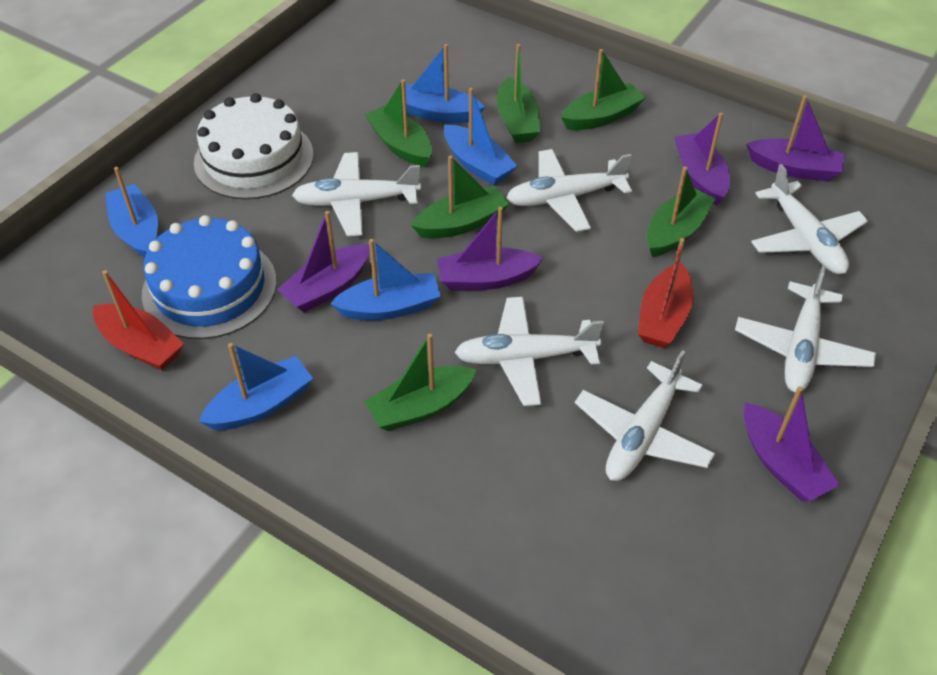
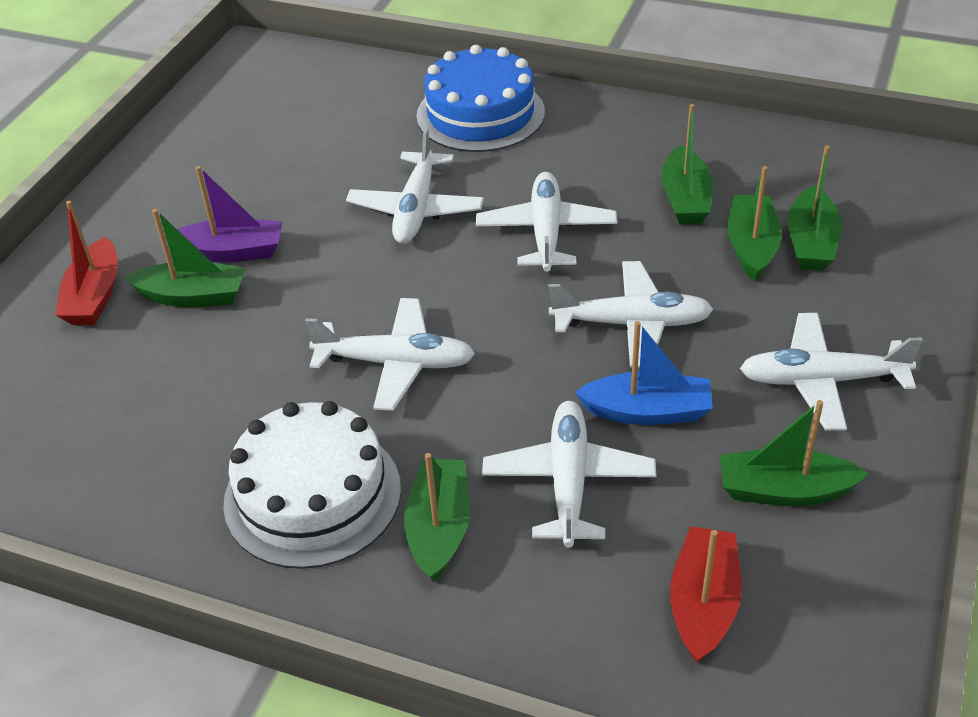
blue boat: 5 -> 1
purple boat: 5 -> 1

